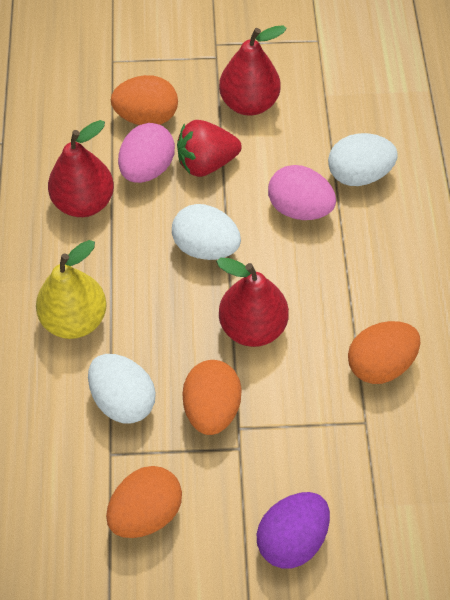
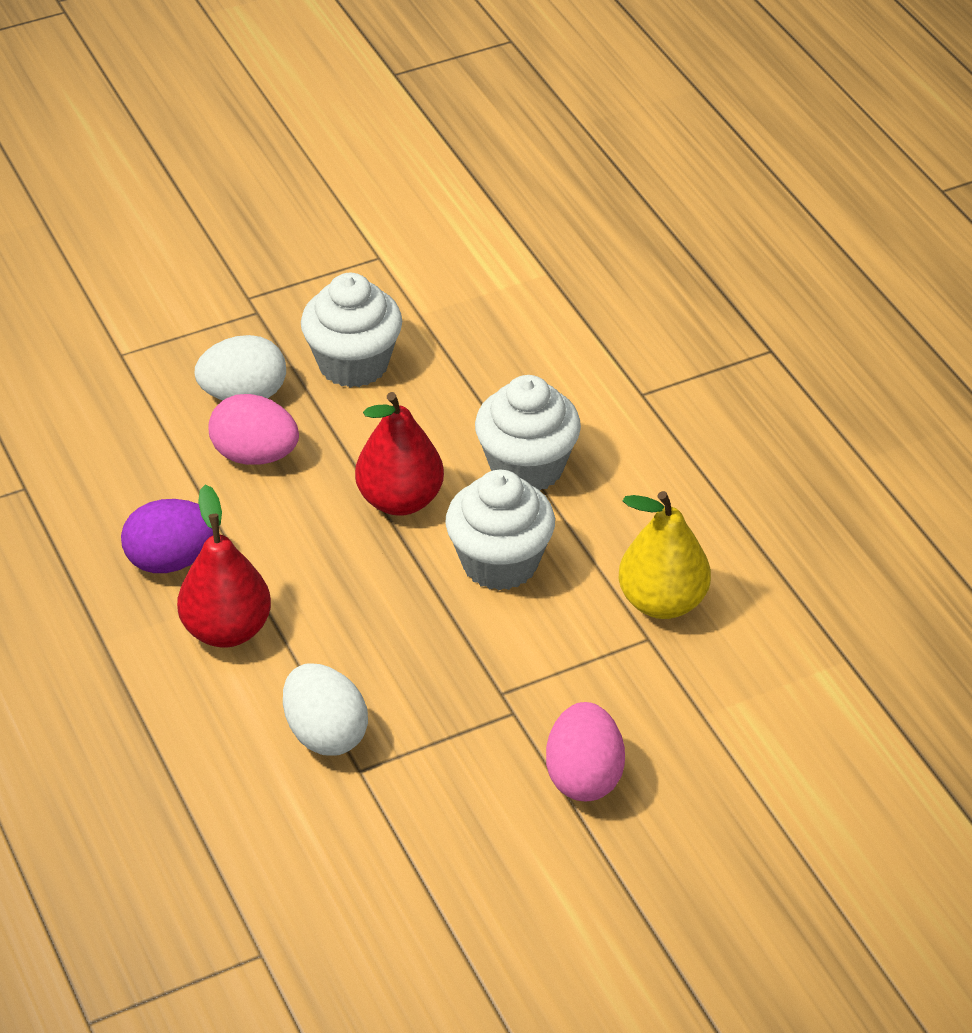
orange egg: 4 -> 0
red pear: 3 -> 2
red strawberry: 1 -> 0
white cupcake: 0 -> 3
white egg: 3 -> 2

